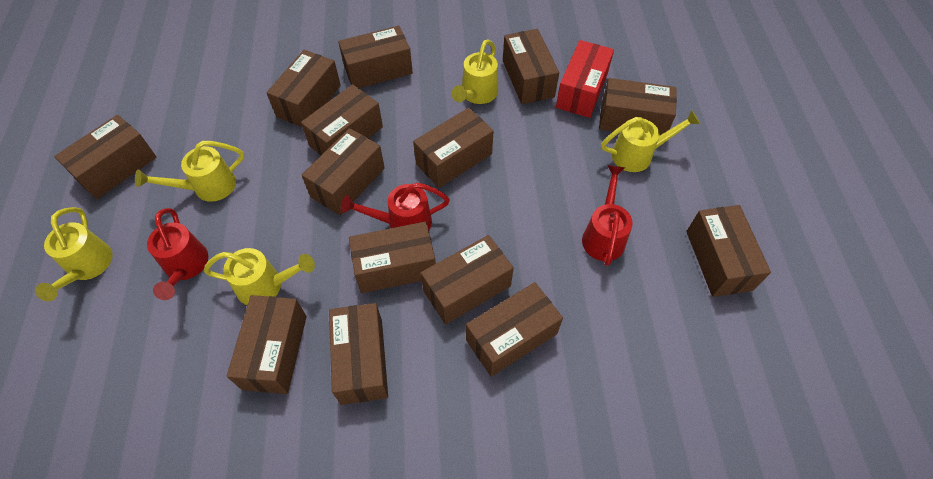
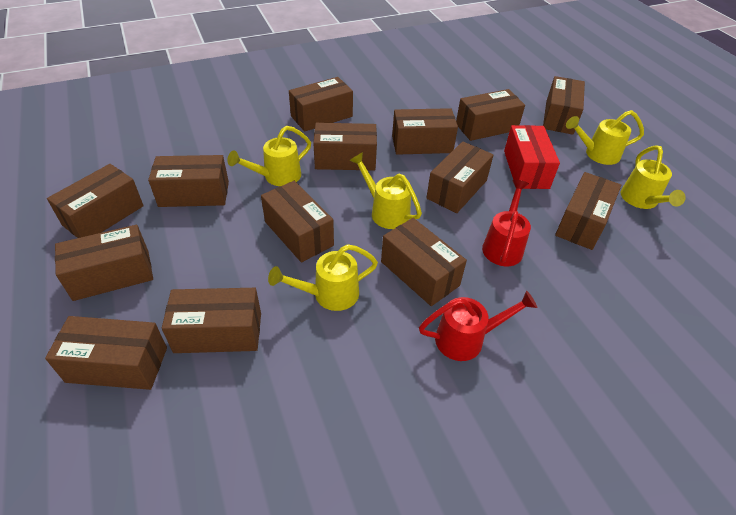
red watering can: 3 -> 2

